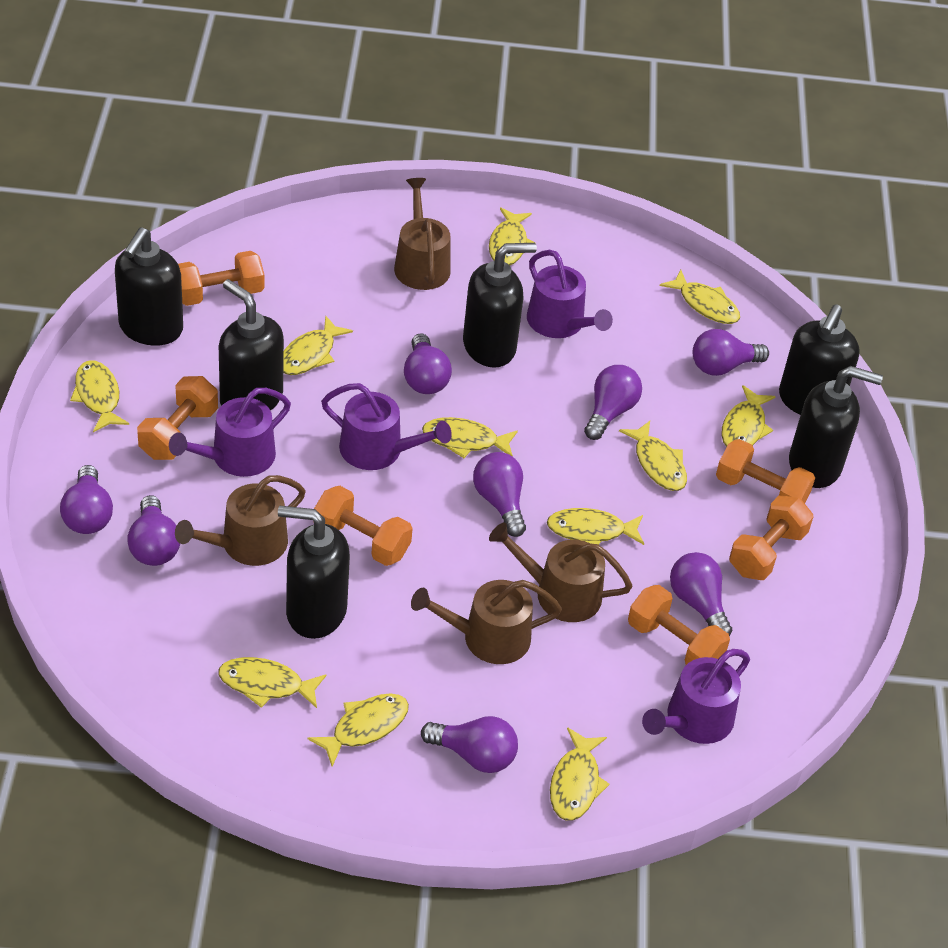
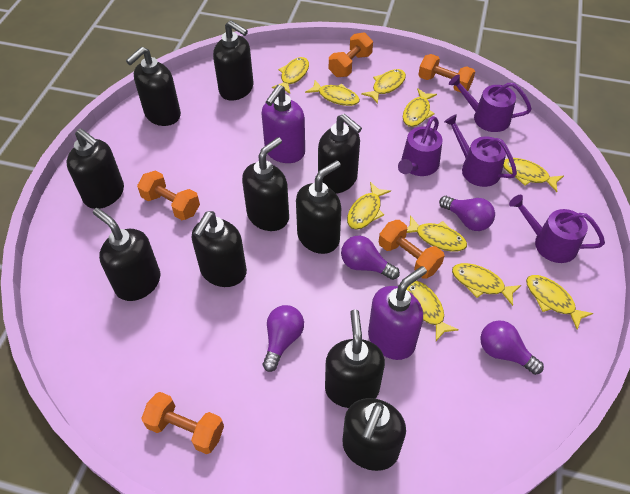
black soap dispenser: 6 -> 10
brown watering can: 4 -> 0
orange dumbbell: 6 -> 5
purple light bulb: 8 -> 4
purple soap dispenser: 0 -> 2
yellow fish: 11 -> 10

